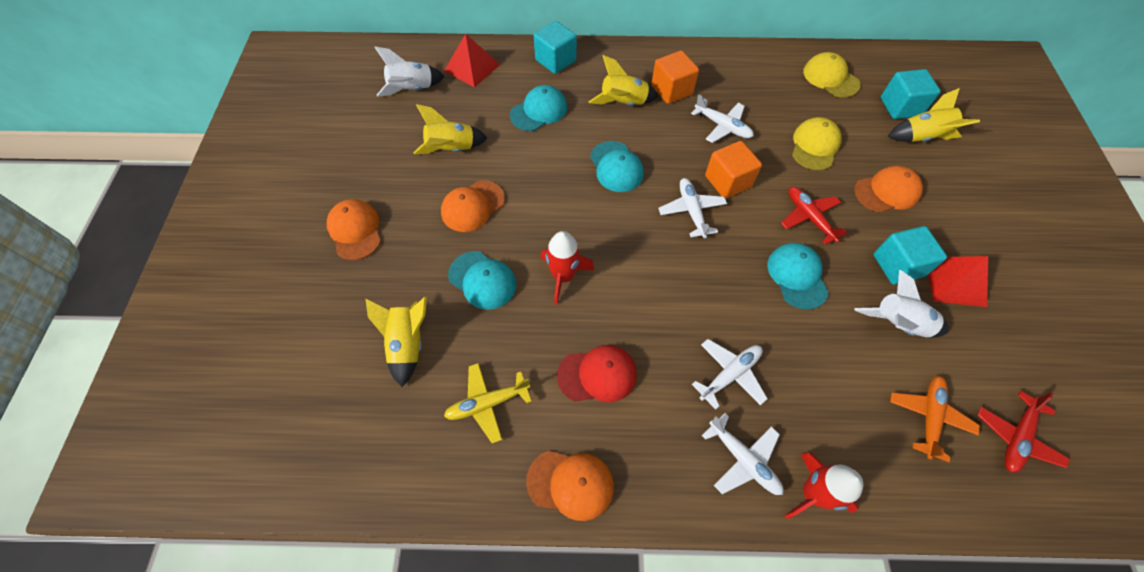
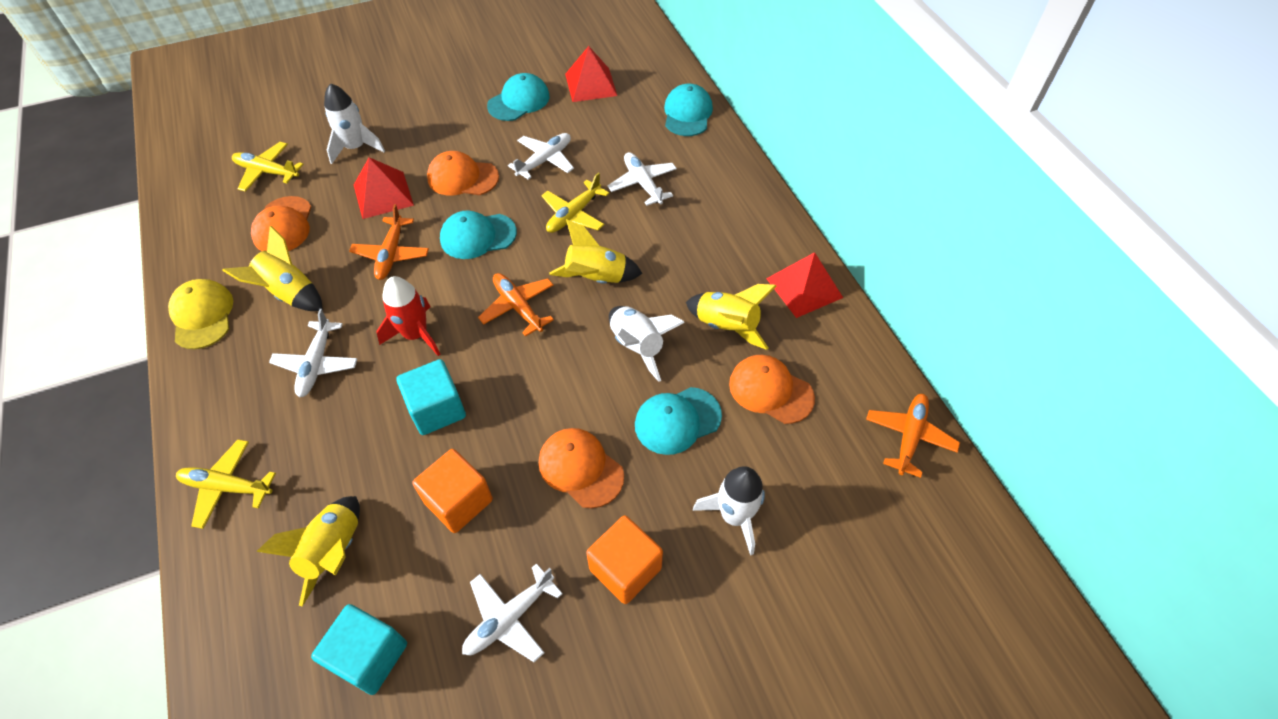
orange plane: 1 -> 3
red cap: 1 -> 0
red plane: 2 -> 0
red pyramid: 2 -> 3
red rocket: 2 -> 1
turquoise cube: 3 -> 2
white rocket: 2 -> 3
yellow cap: 2 -> 1
yellow plane: 1 -> 3

